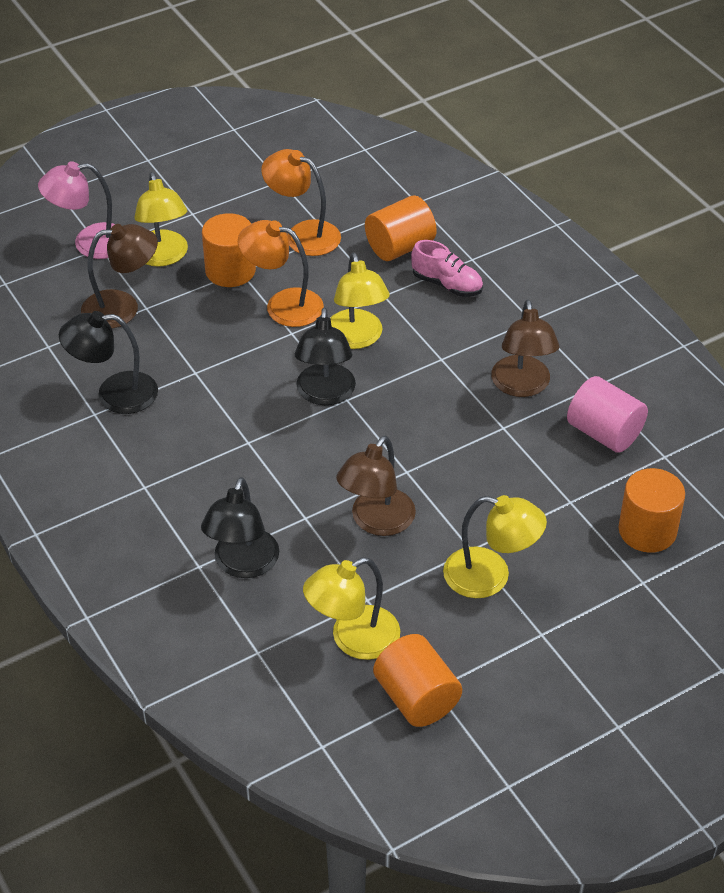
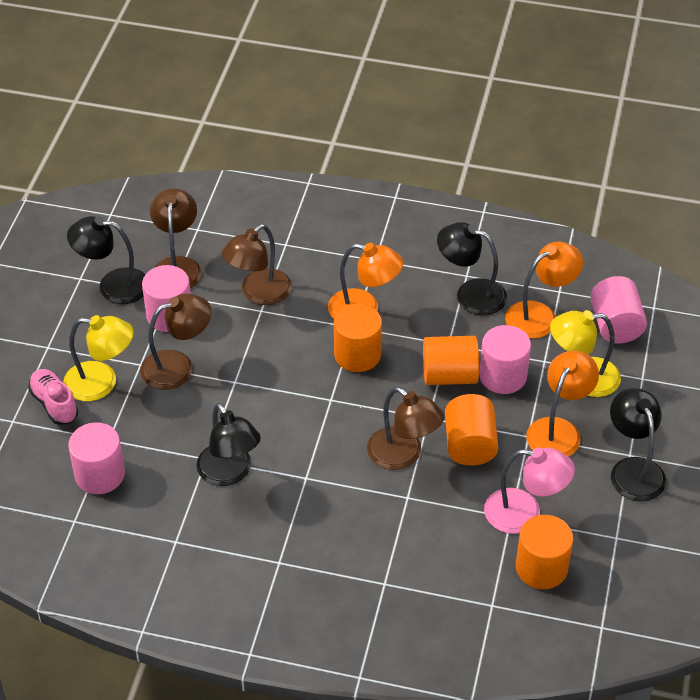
black lamp: 3 -> 4
brown lamp: 3 -> 4
orange lamp: 2 -> 3
pink cylinder: 1 -> 4
yellow lamp: 4 -> 2

